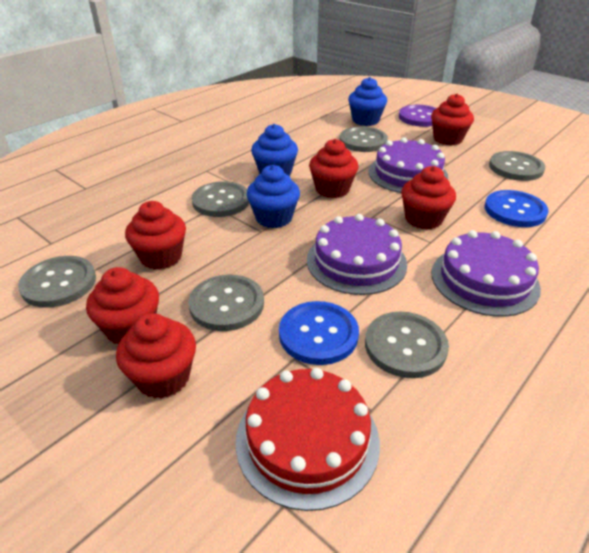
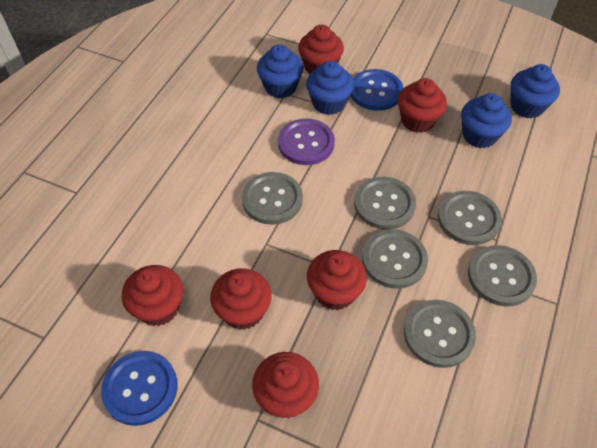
blue cupcake: 3 -> 4
purple cake: 3 -> 0
red cake: 1 -> 0

